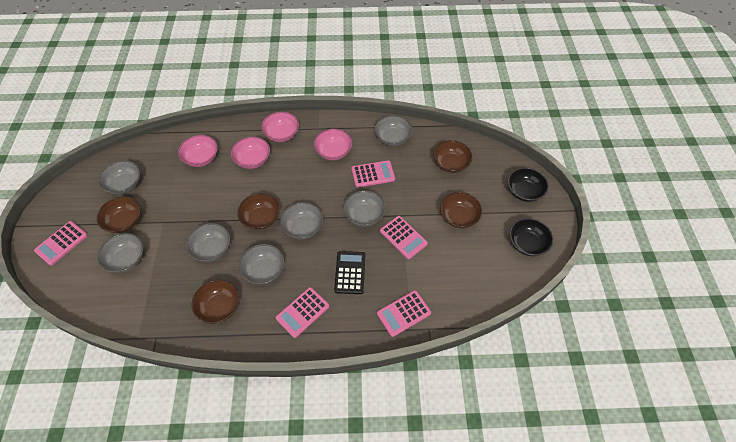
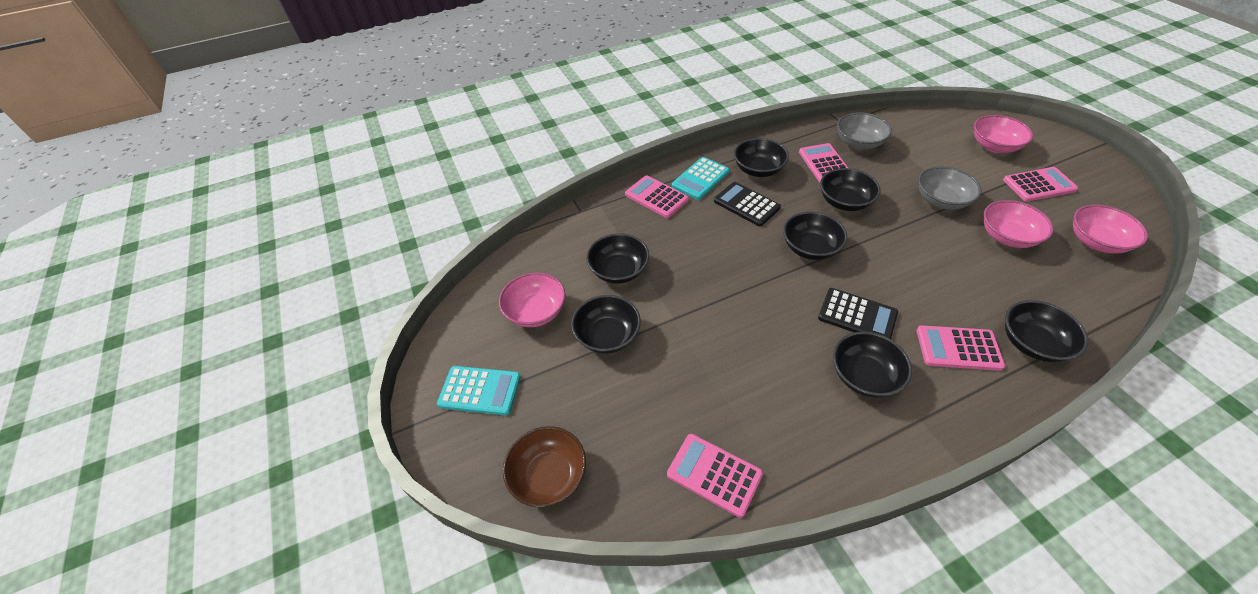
black bowl: 2 -> 7
black calculator: 1 -> 2
brown bowl: 5 -> 1
grey bowl: 7 -> 2
turquoise calculator: 0 -> 2

